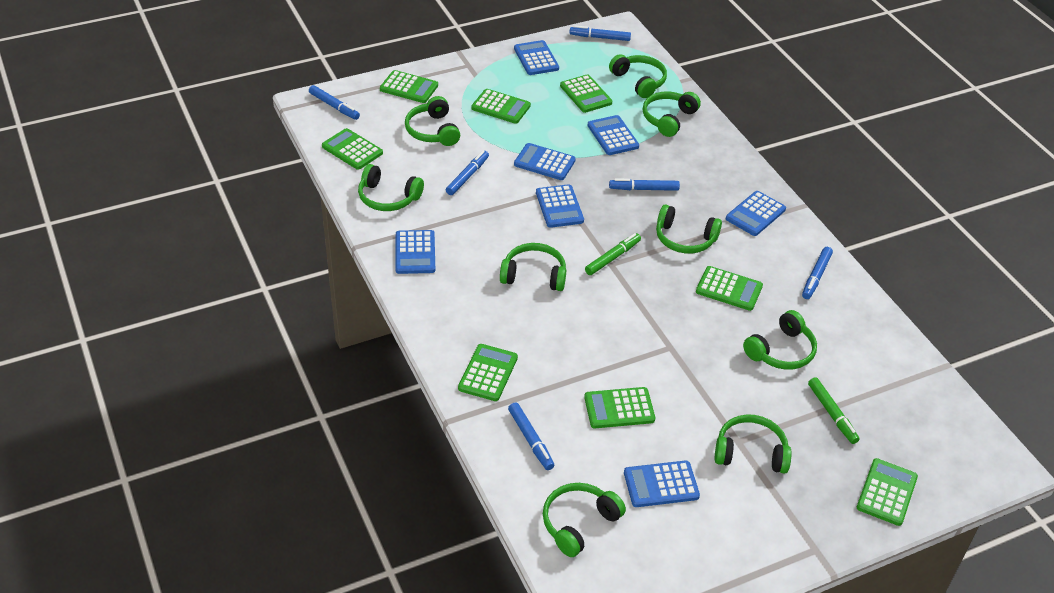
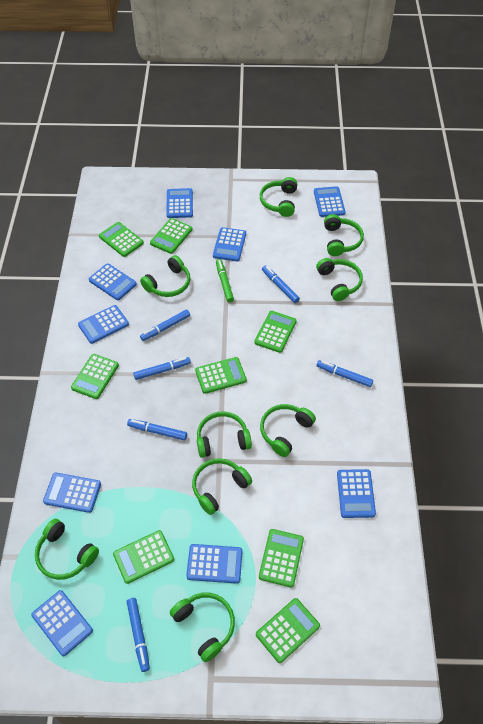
blue calculator: 7 -> 9
green marker: 2 -> 1

